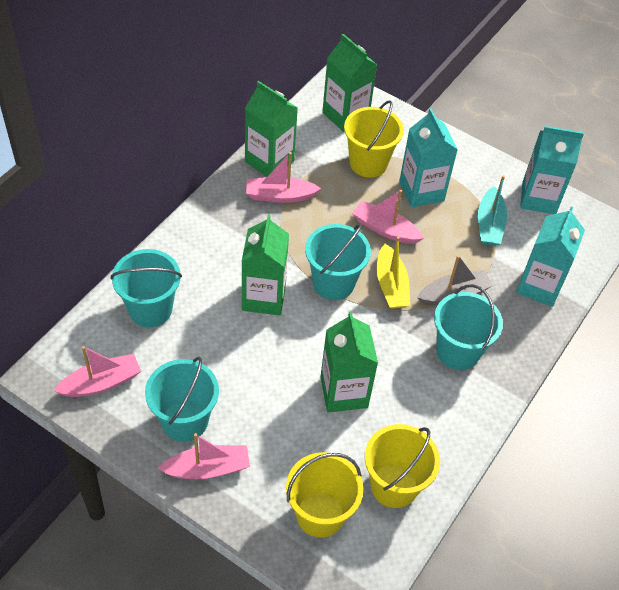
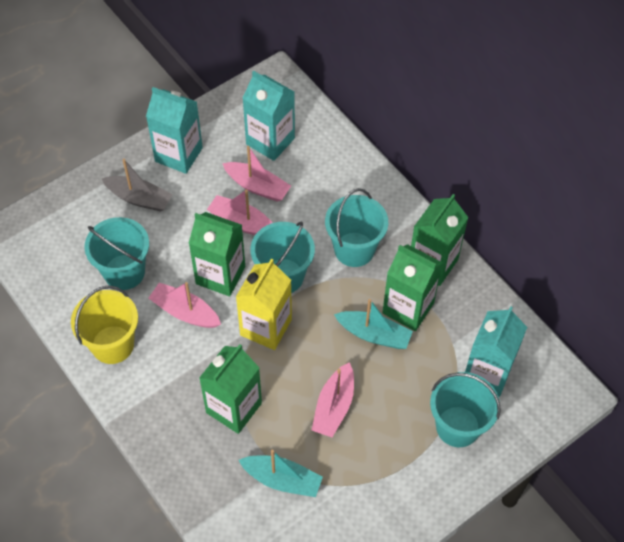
turquoise boat: 1 -> 2
yellow boat: 1 -> 0
yellow bucket: 3 -> 1
yellow carton: 0 -> 1

